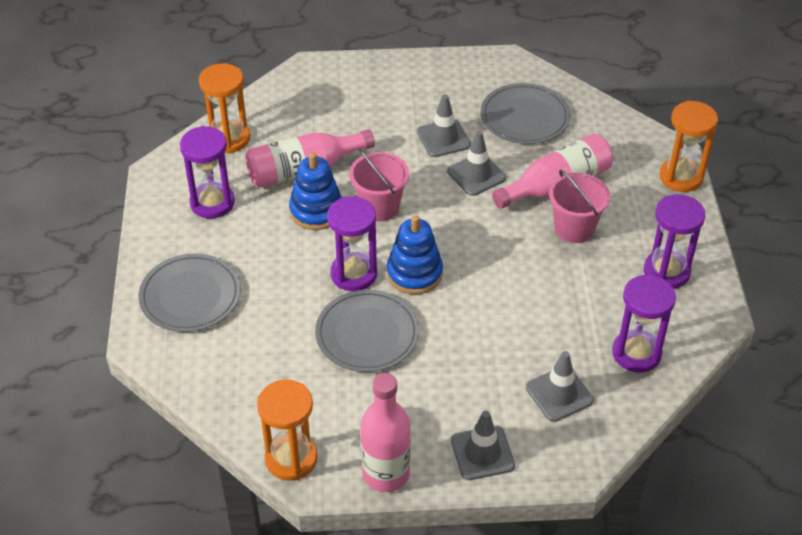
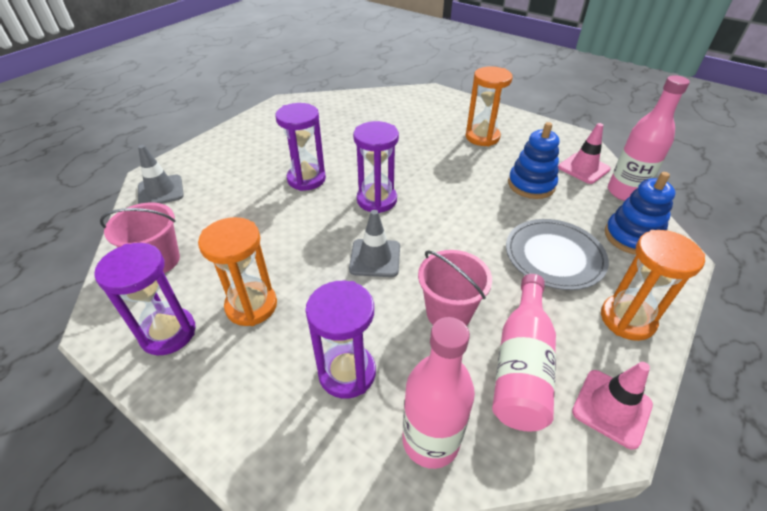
grey plate: 3 -> 1
grey traffic cone: 4 -> 2
pink traffic cone: 0 -> 2

